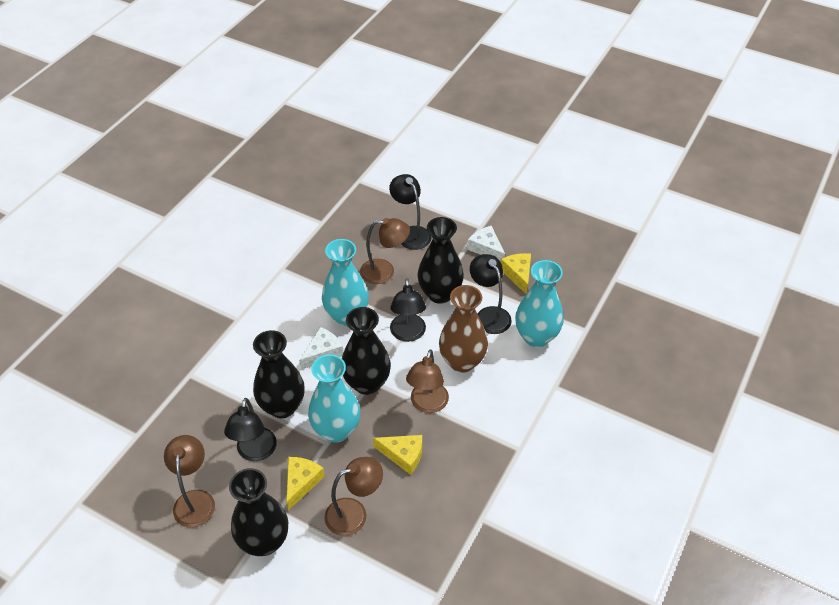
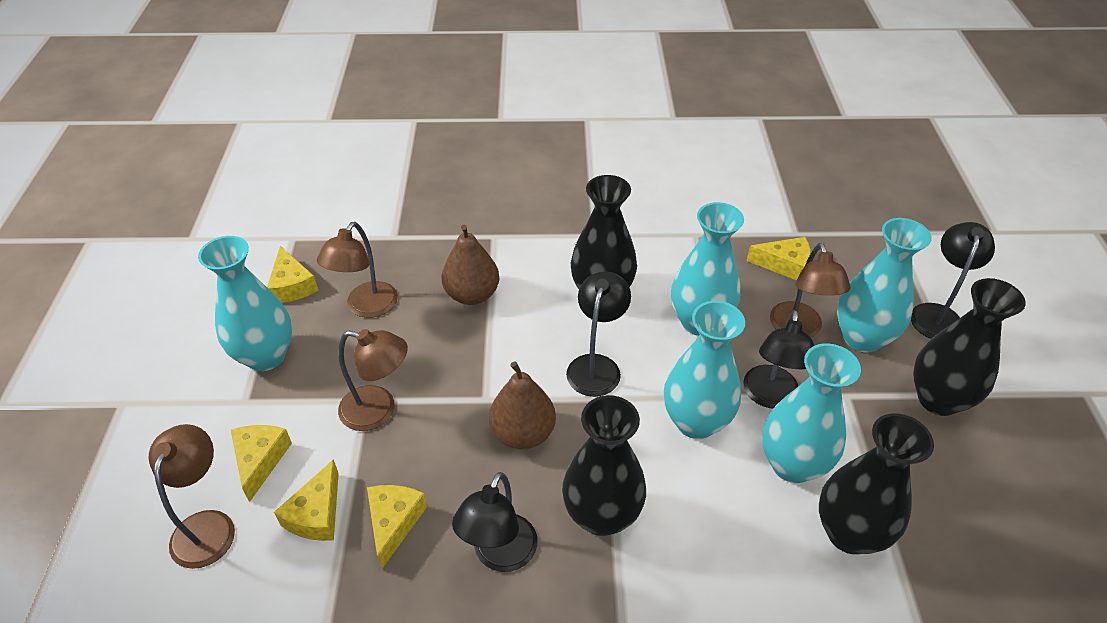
brown pear: 0 -> 2
brown vase: 1 -> 0
turquoise vase: 3 -> 5
white cheese: 2 -> 0
yellow cheese: 3 -> 5

